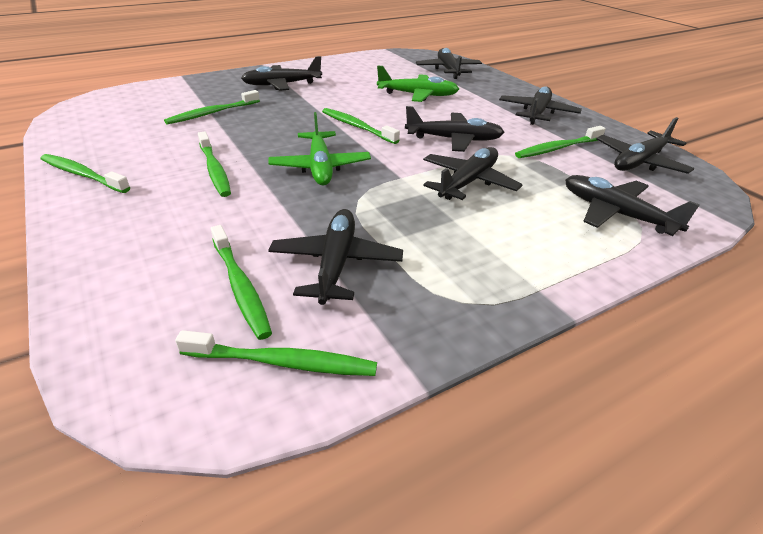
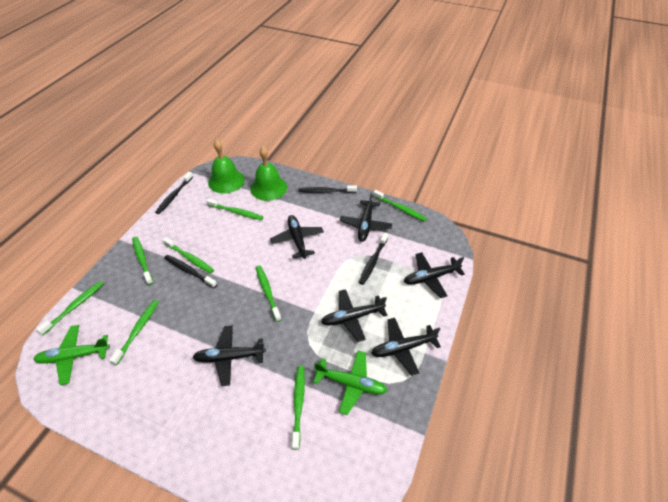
black plane: 8 -> 6
black toothbrush: 0 -> 4
green bell: 0 -> 2
green toothbrush: 7 -> 8

